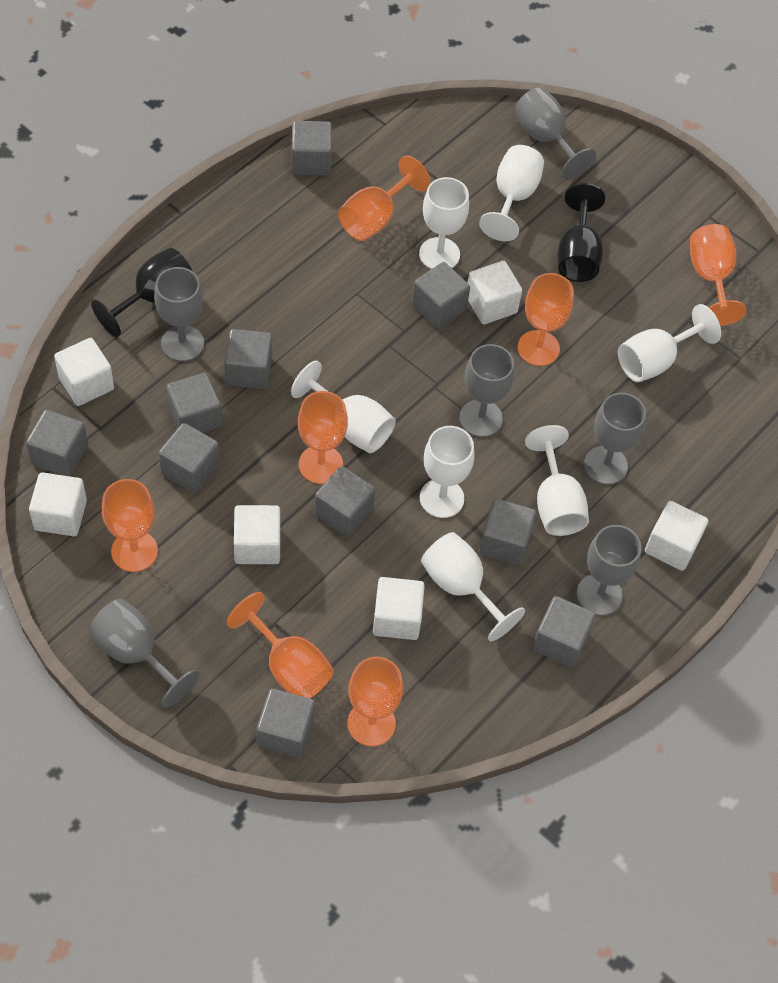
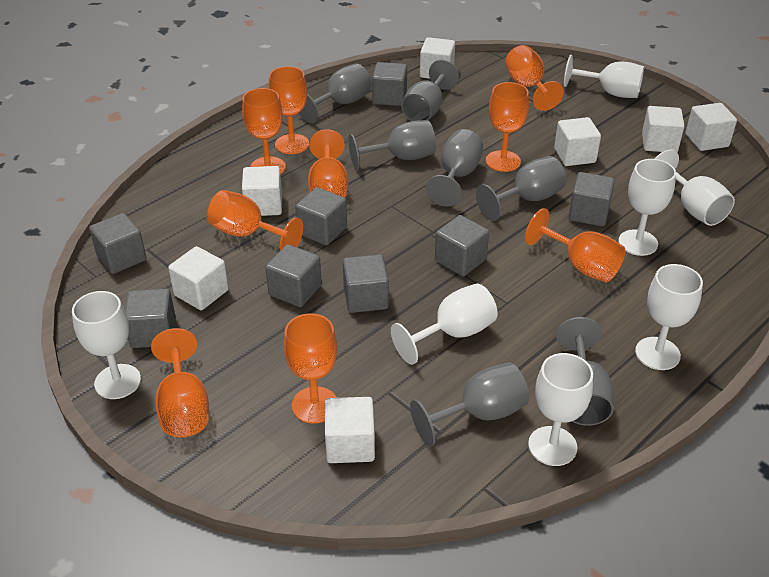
black goblet: 2 -> 0
grey cube: 10 -> 8
grey goblet: 6 -> 7
orange goblet: 7 -> 9
white cube: 6 -> 7

